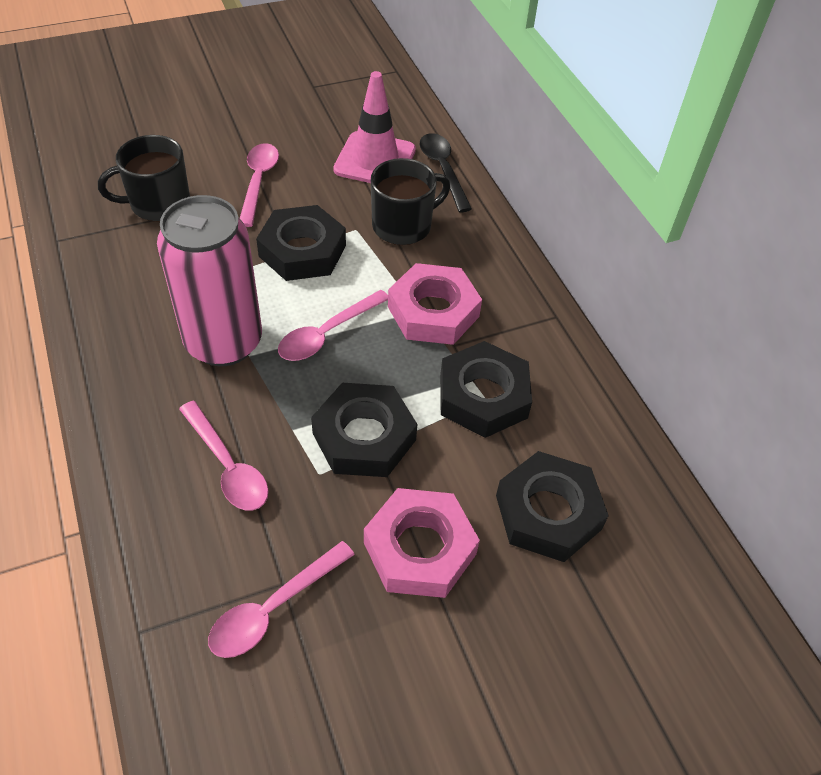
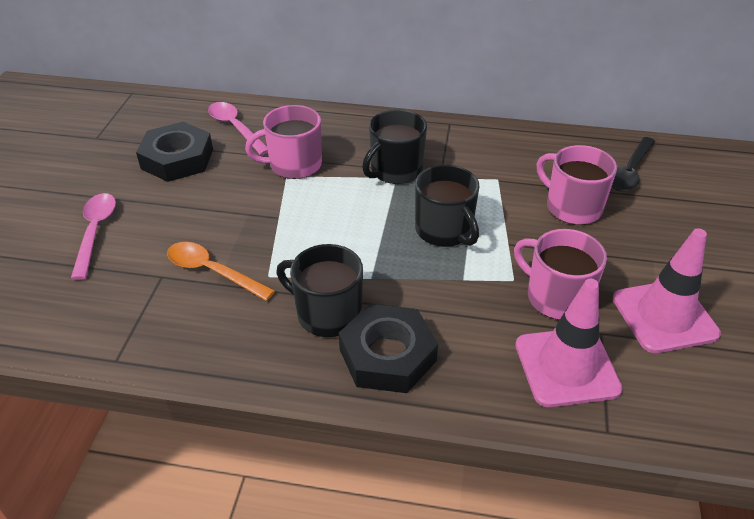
black mug: 2 -> 3
black nut: 4 -> 2
orange spoon: 0 -> 1
pink can: 1 -> 0
pink mug: 0 -> 3
pink nut: 2 -> 0
pink spoon: 4 -> 2
pink traffic cone: 1 -> 2

